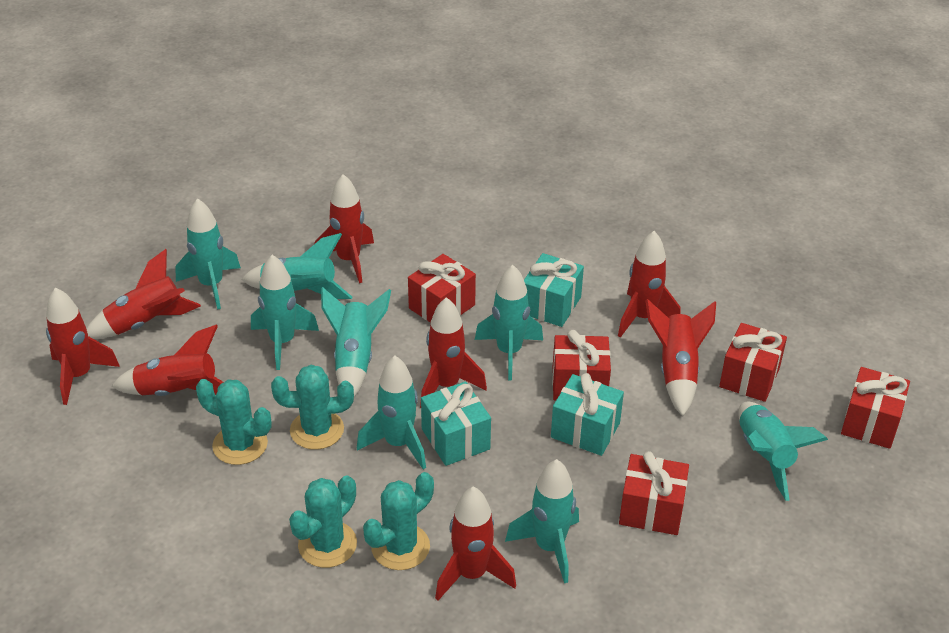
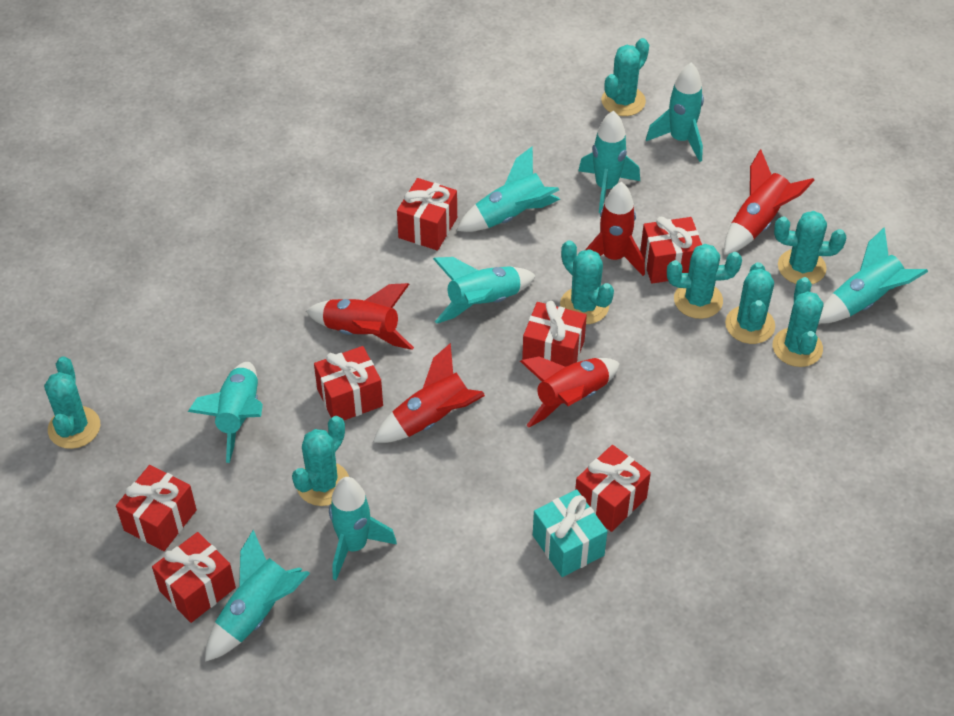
red gift: 5 -> 7
red rocket: 8 -> 5
turquoise cactus: 4 -> 8
turquoise gift: 3 -> 1

